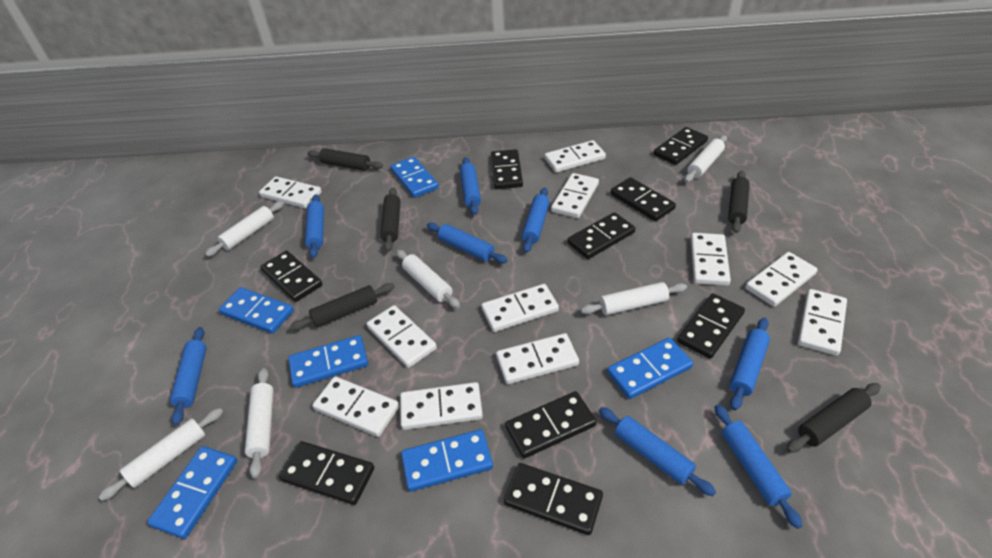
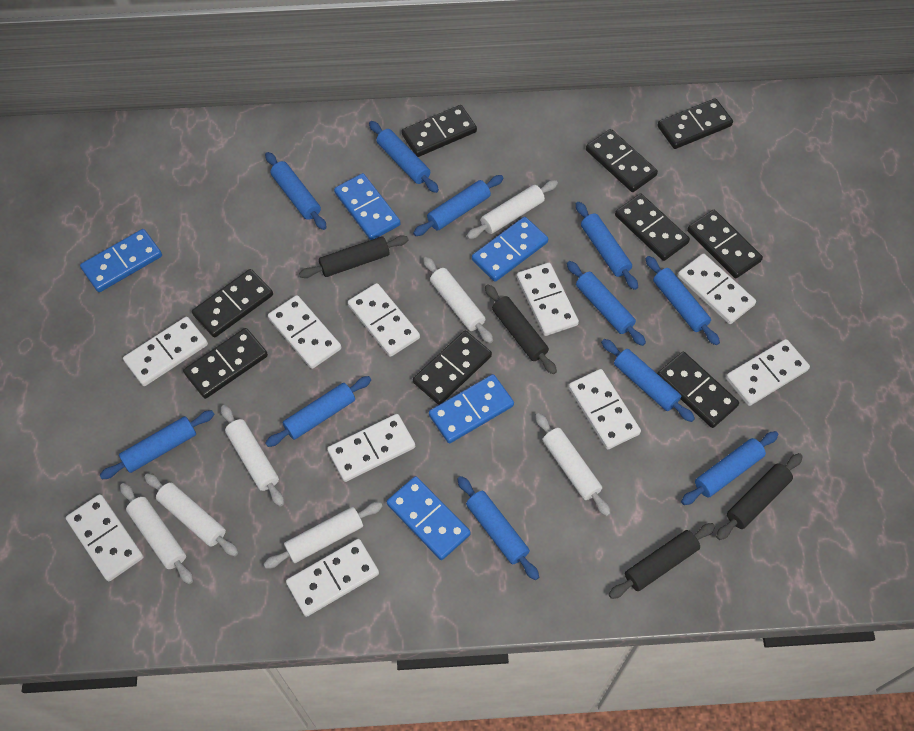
black rolling pin: 5 -> 4
blue domino: 6 -> 5
blue rolling pin: 8 -> 11
white domino: 11 -> 10
white rolling pin: 6 -> 7

